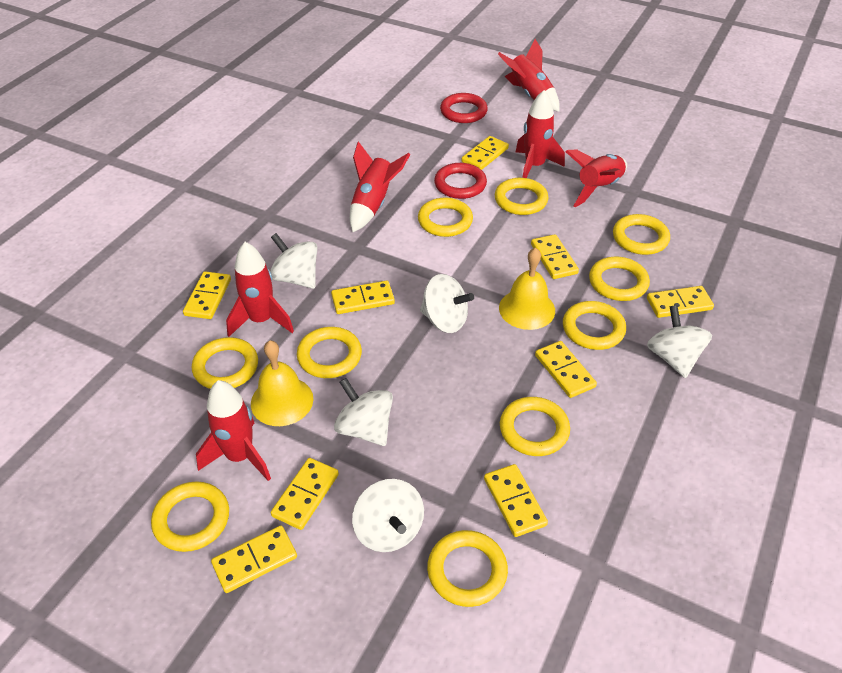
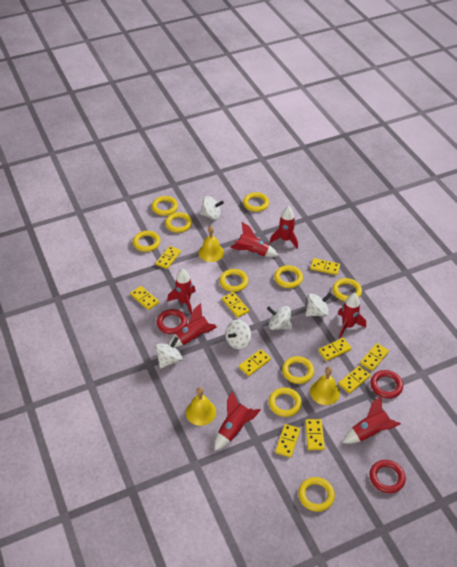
red ring: 2 -> 3
red rocket: 6 -> 7
yellow bell: 2 -> 3
yellow domino: 9 -> 10

